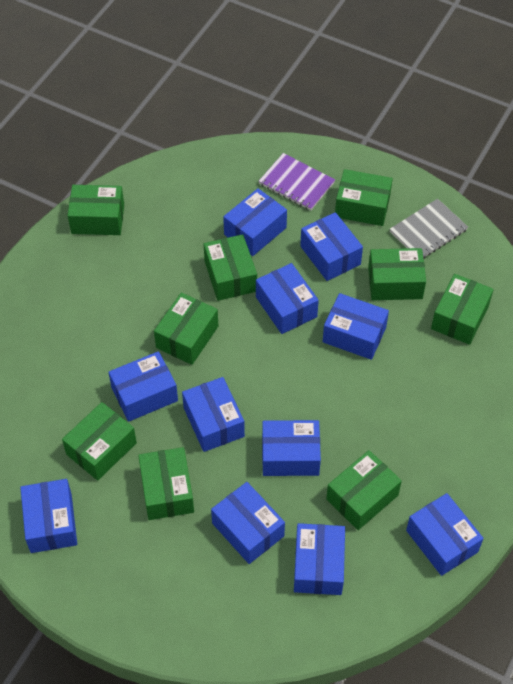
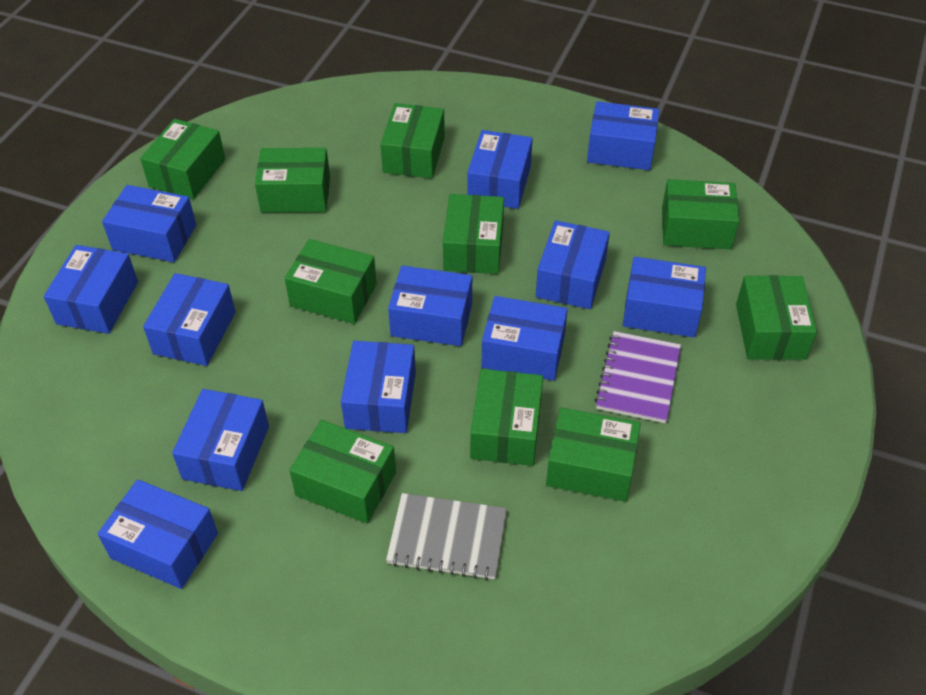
blue box: 11 -> 12
green box: 9 -> 10

